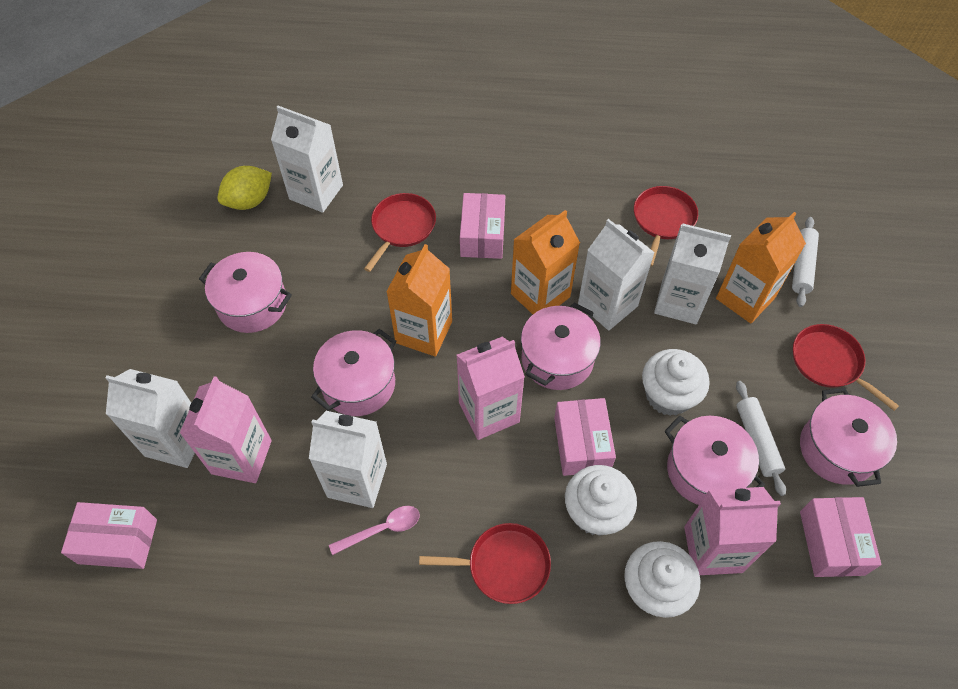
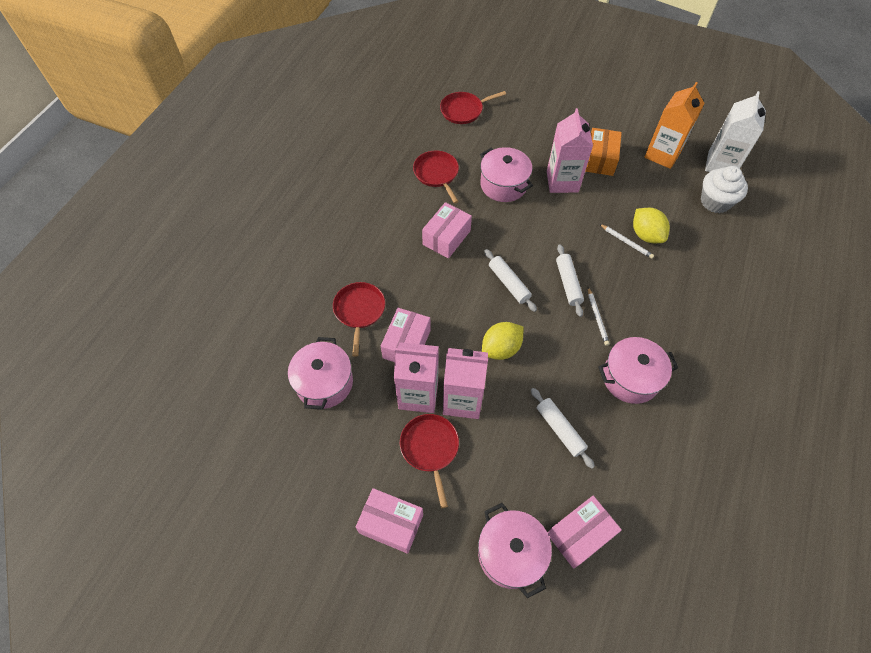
orange box: 0 -> 1
orange carton: 3 -> 1
pink pot: 5 -> 4
pink spoon: 1 -> 0
white carton: 5 -> 1
white cupcake: 3 -> 1
white pencil: 0 -> 2
white rolling pin: 2 -> 3
yellow lemon: 1 -> 2

